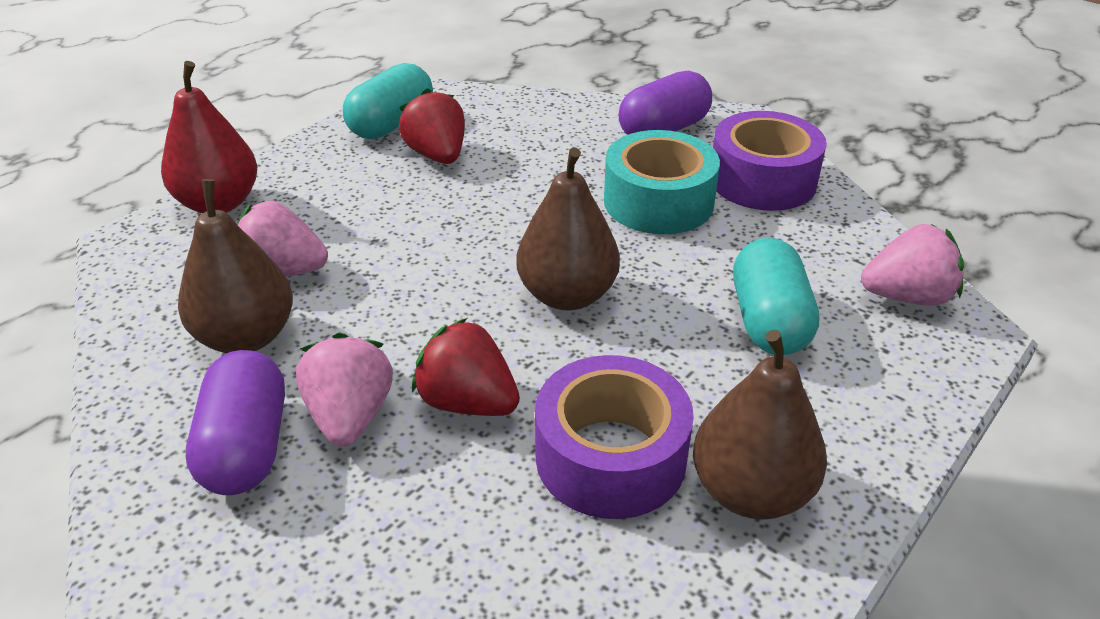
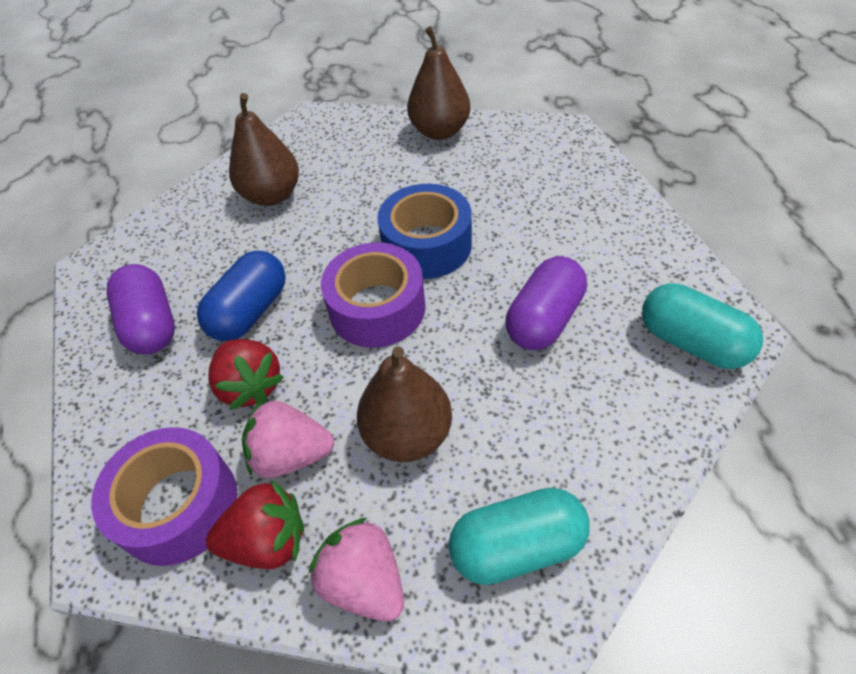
blue capsule: 0 -> 1
blue tape: 0 -> 1
pink strawberry: 3 -> 2
red pear: 1 -> 0
turquoise tape: 1 -> 0

